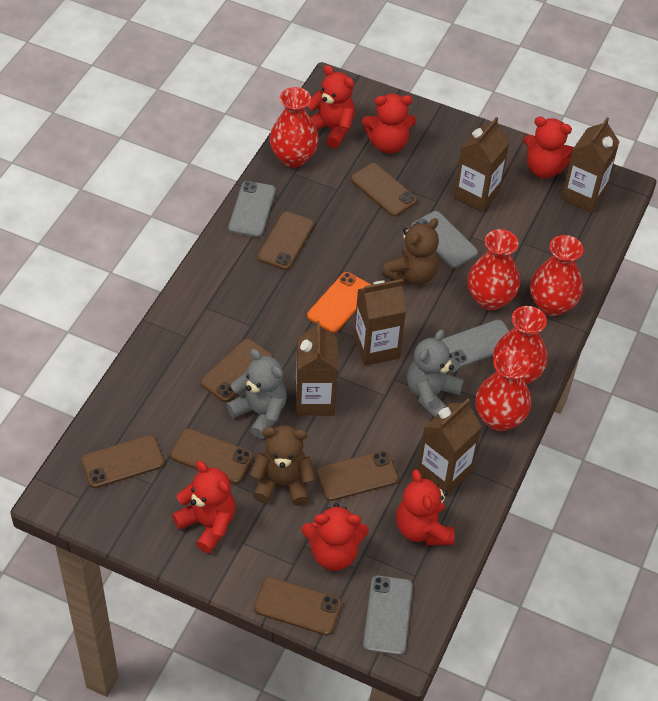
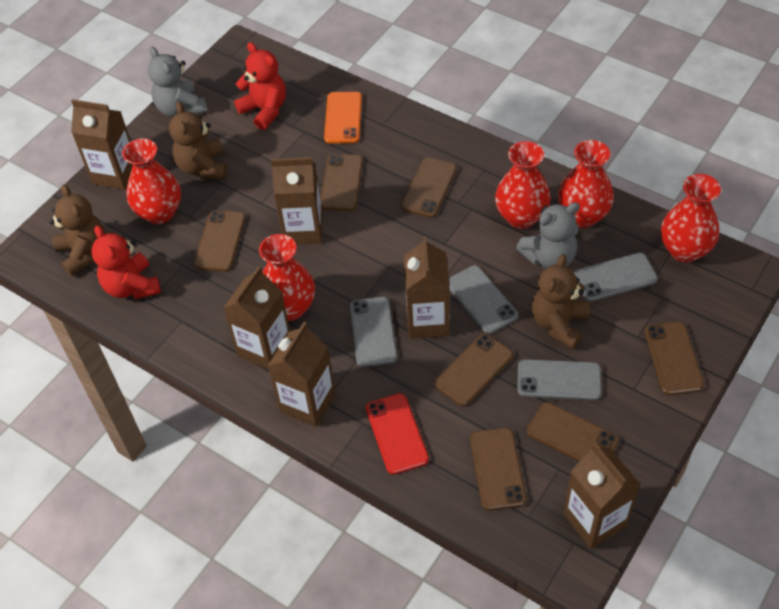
brown carton: 5 -> 6
brown teddy bear: 2 -> 3
red phone: 0 -> 1
red teddy bear: 6 -> 2

